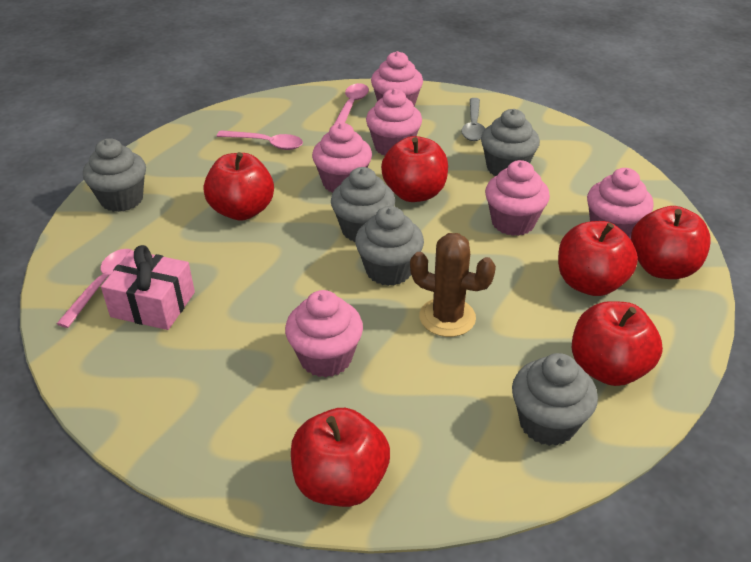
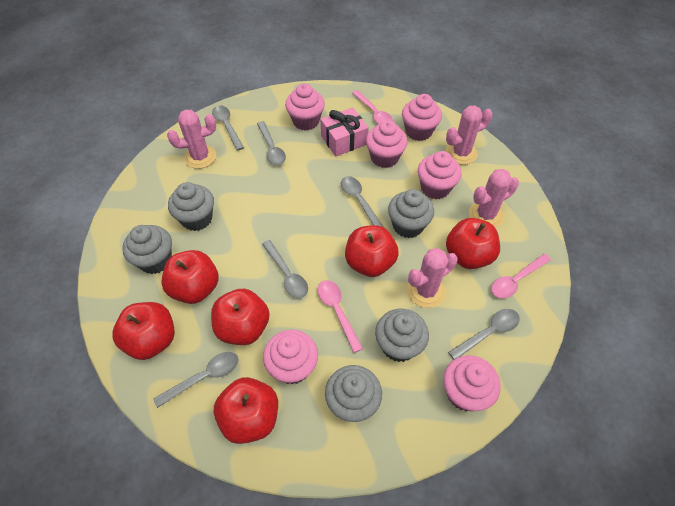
brown cactus: 1 -> 0
grey spoon: 1 -> 6
pink cactus: 0 -> 4

